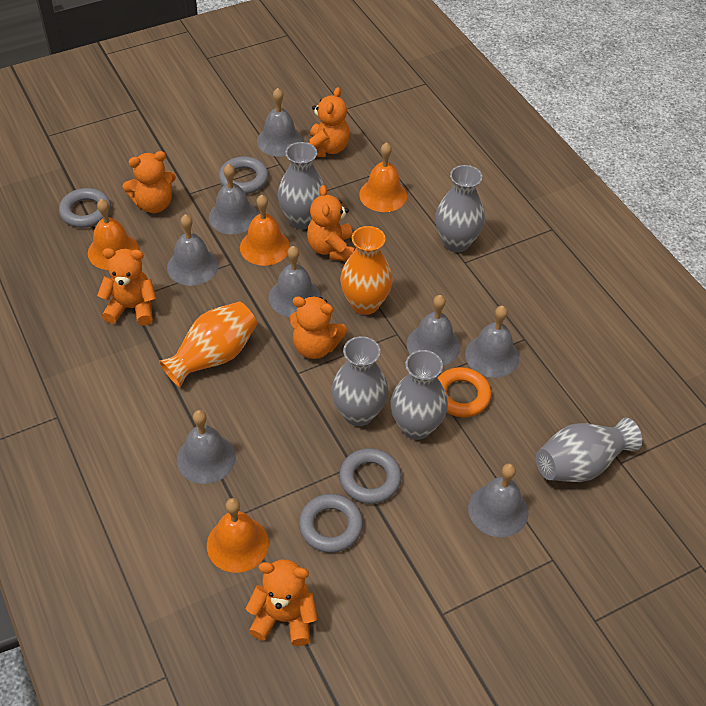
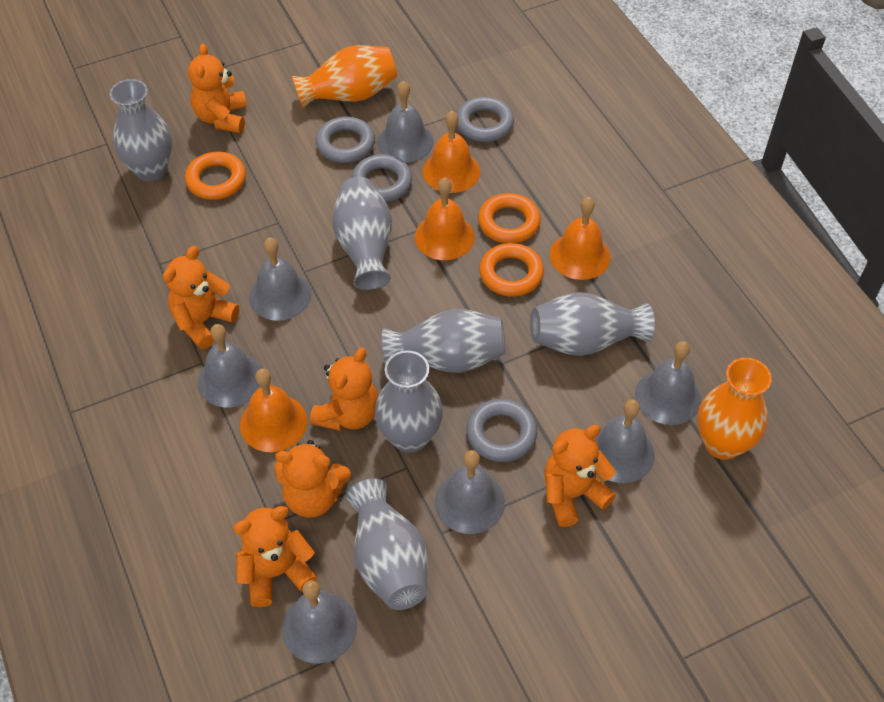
grey bell: 8 -> 7
grey vase: 5 -> 6
orange ring: 1 -> 3

